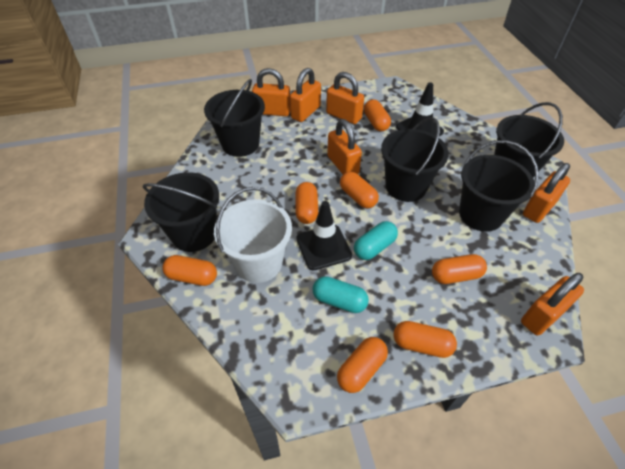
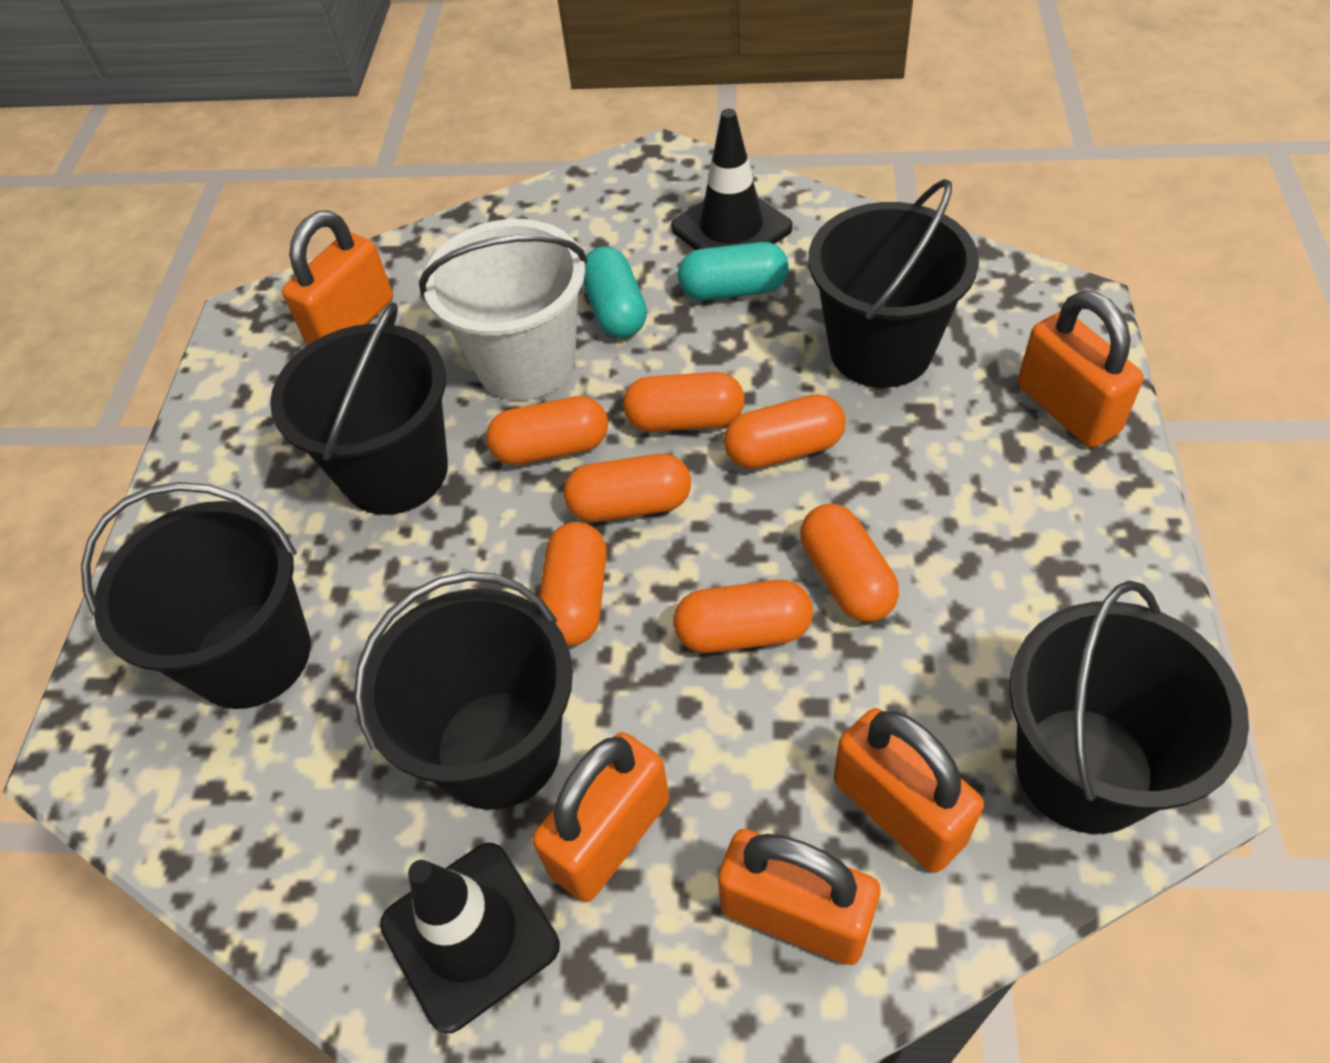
orange padlock: 6 -> 5

